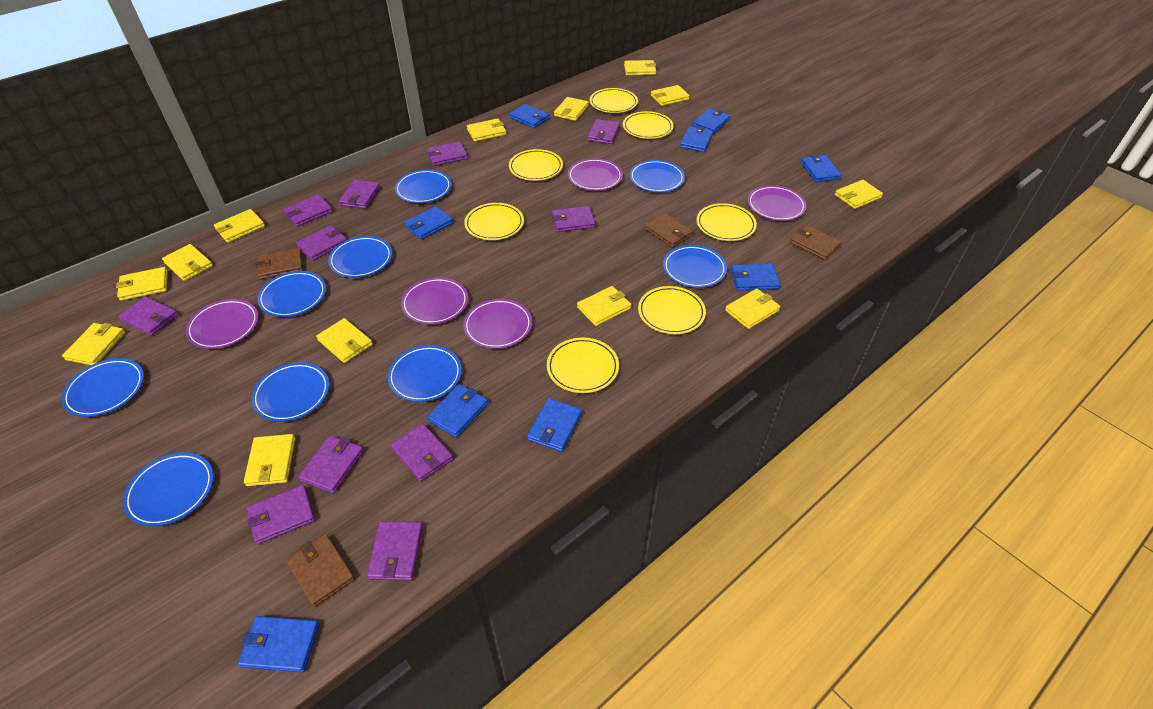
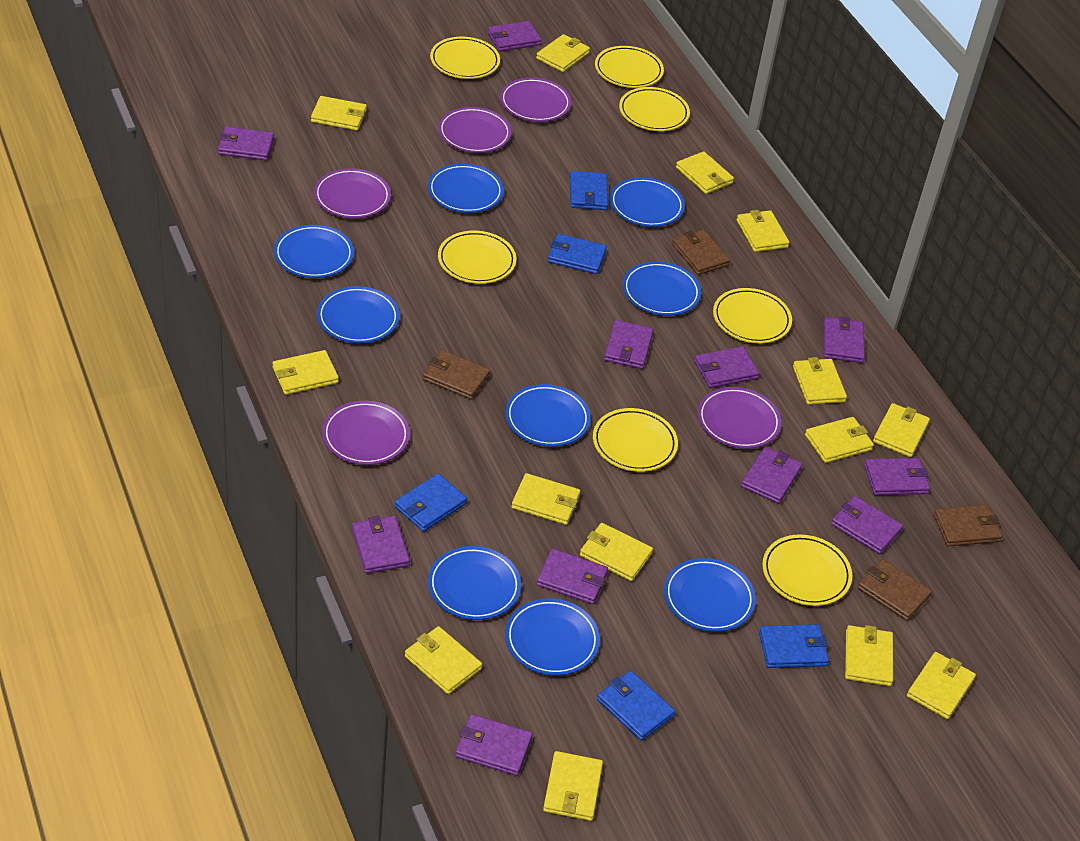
blue wallet: 9 -> 5
yellow wallet: 13 -> 14

